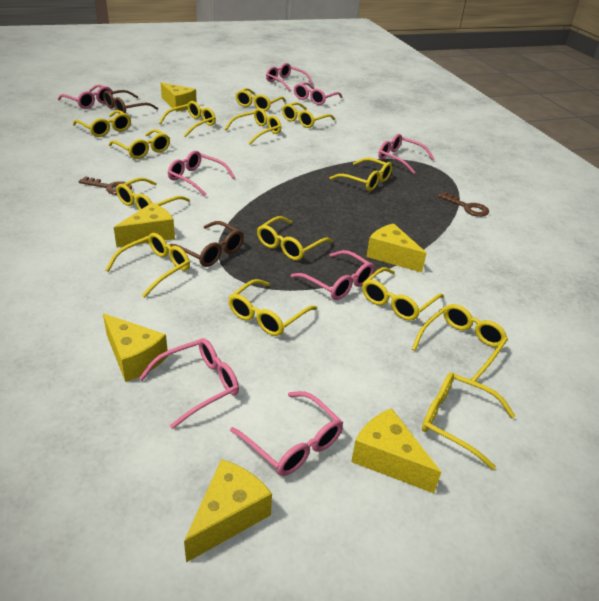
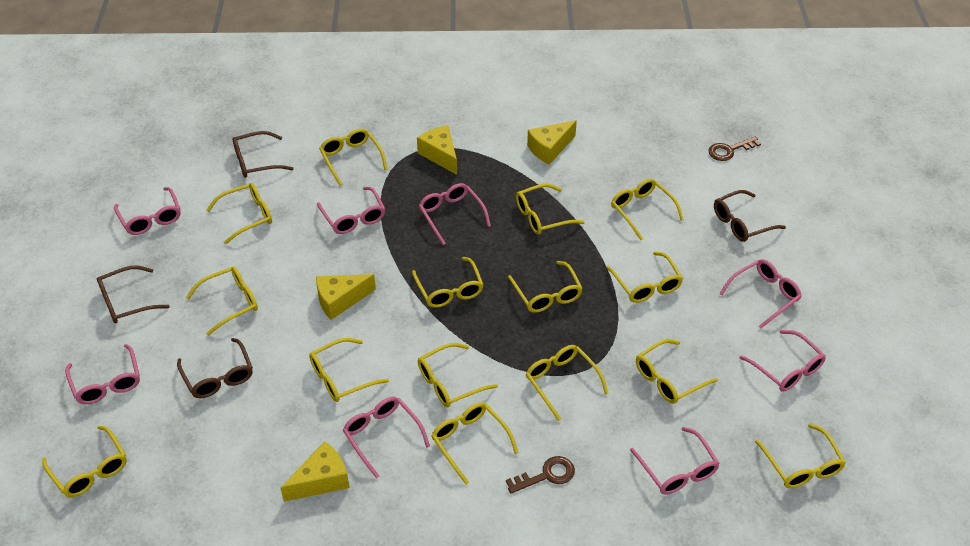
brown glasses: 2 -> 4
yellow cheese: 6 -> 4
yellow glasses: 14 -> 15

